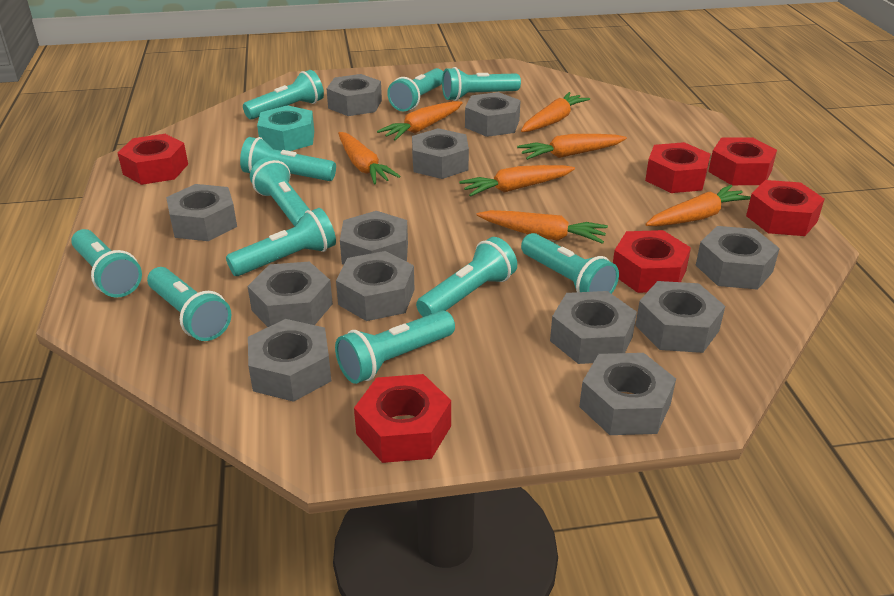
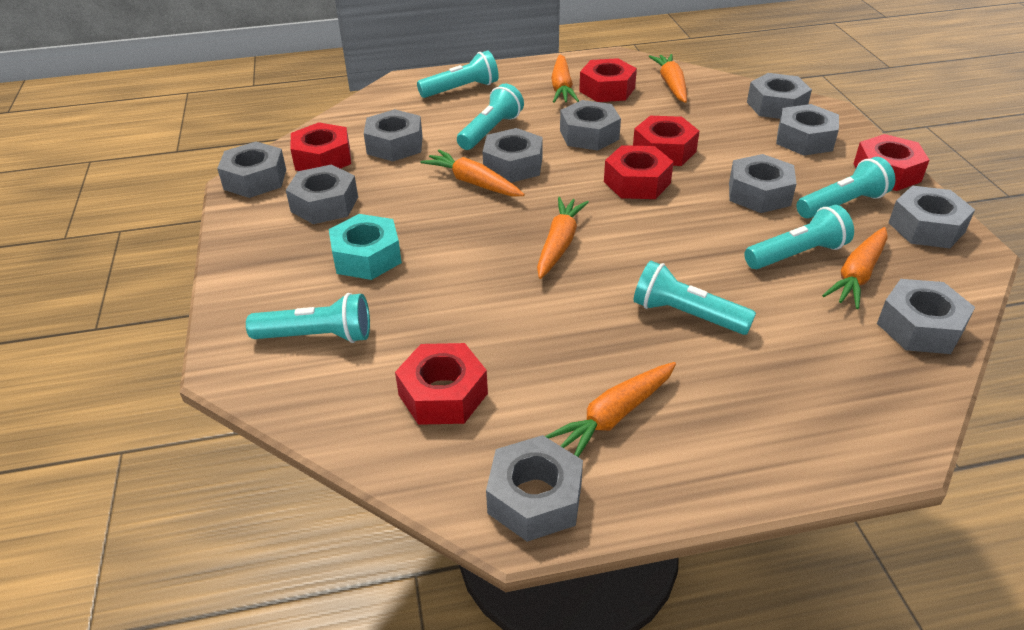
grey nut: 12 -> 11
orange carrot: 7 -> 6
turquoise flashlight: 11 -> 6

